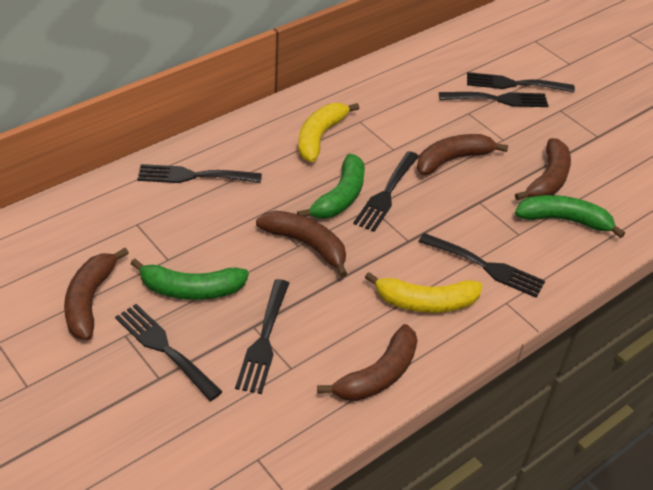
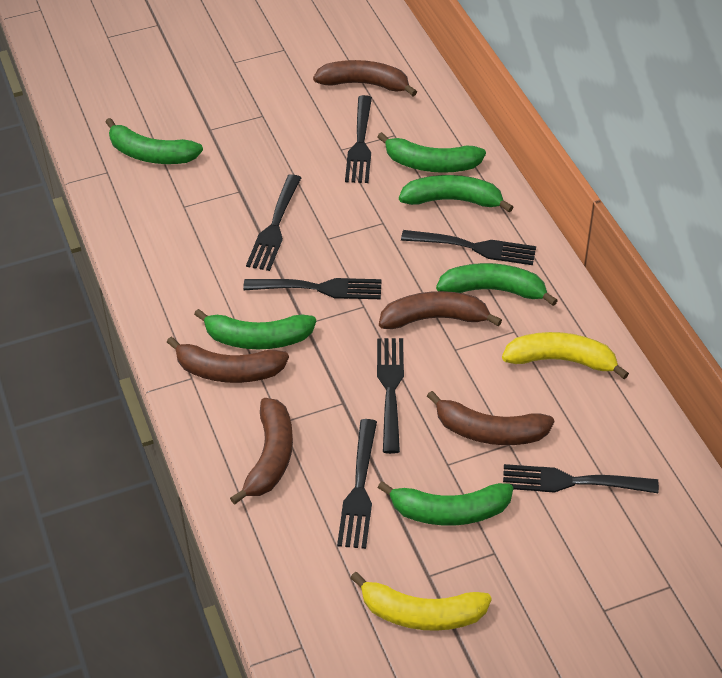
green banana: 3 -> 6

